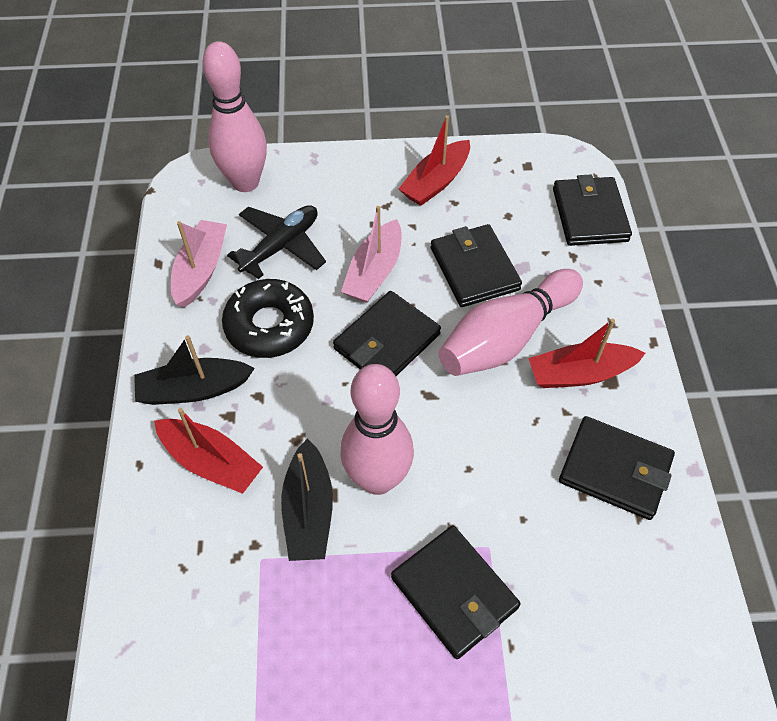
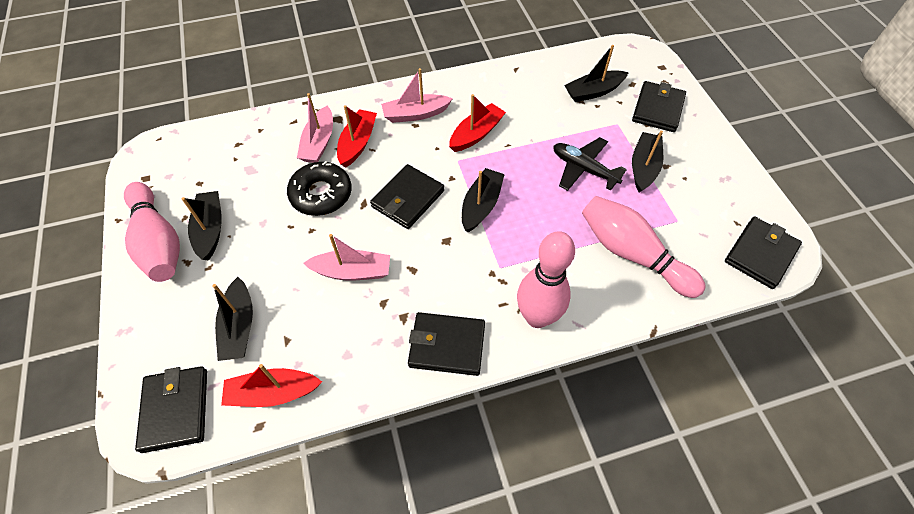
black boat: 2 -> 5
pink boat: 2 -> 3

